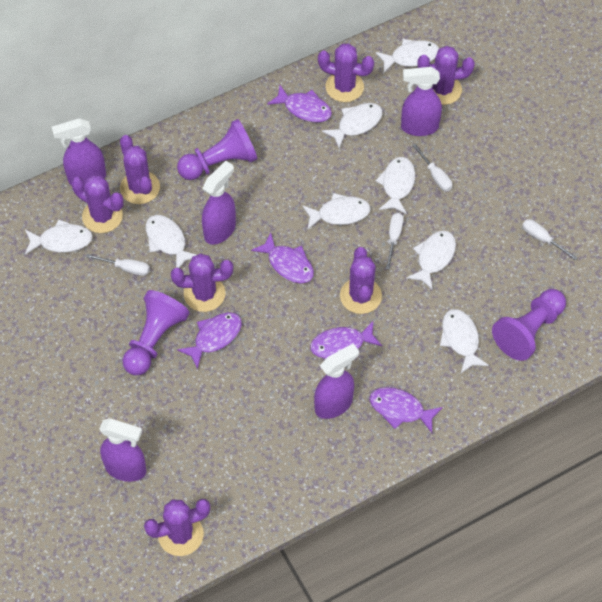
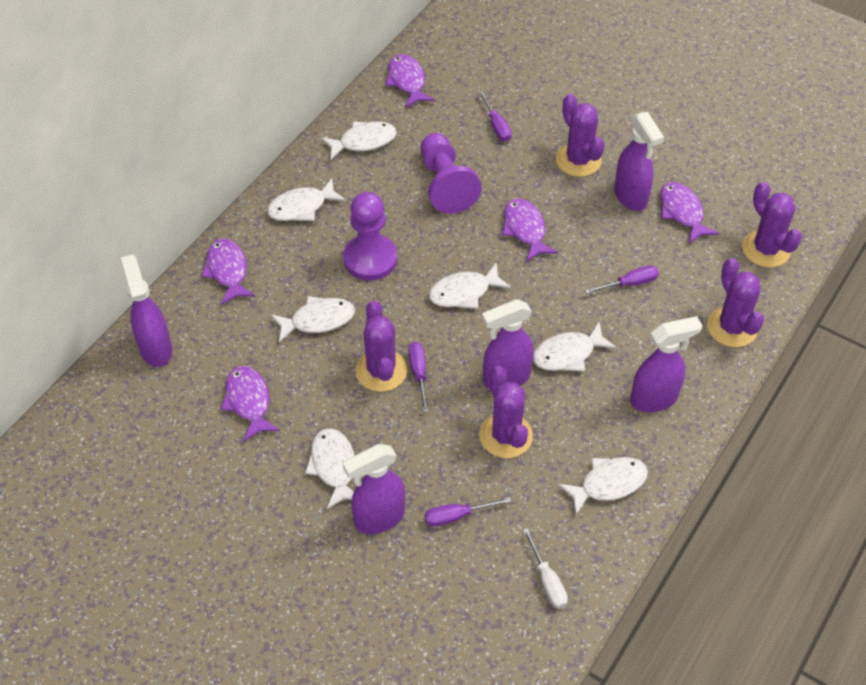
purple cactus: 7 -> 5
purple pawn: 3 -> 2
purple screwdriver: 0 -> 4
white fish: 8 -> 7
white screwdriver: 4 -> 1

